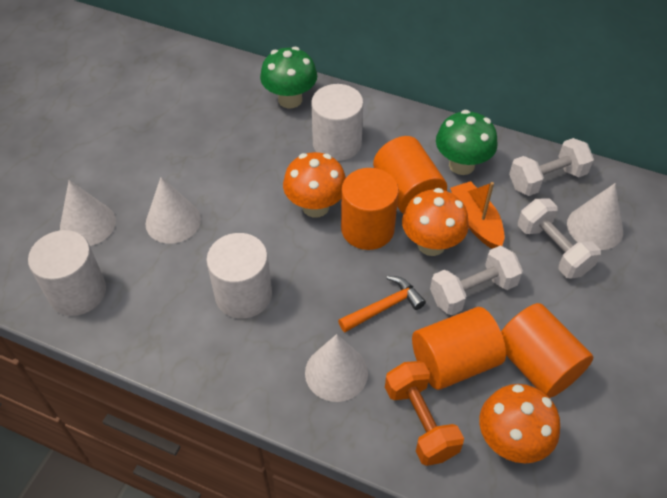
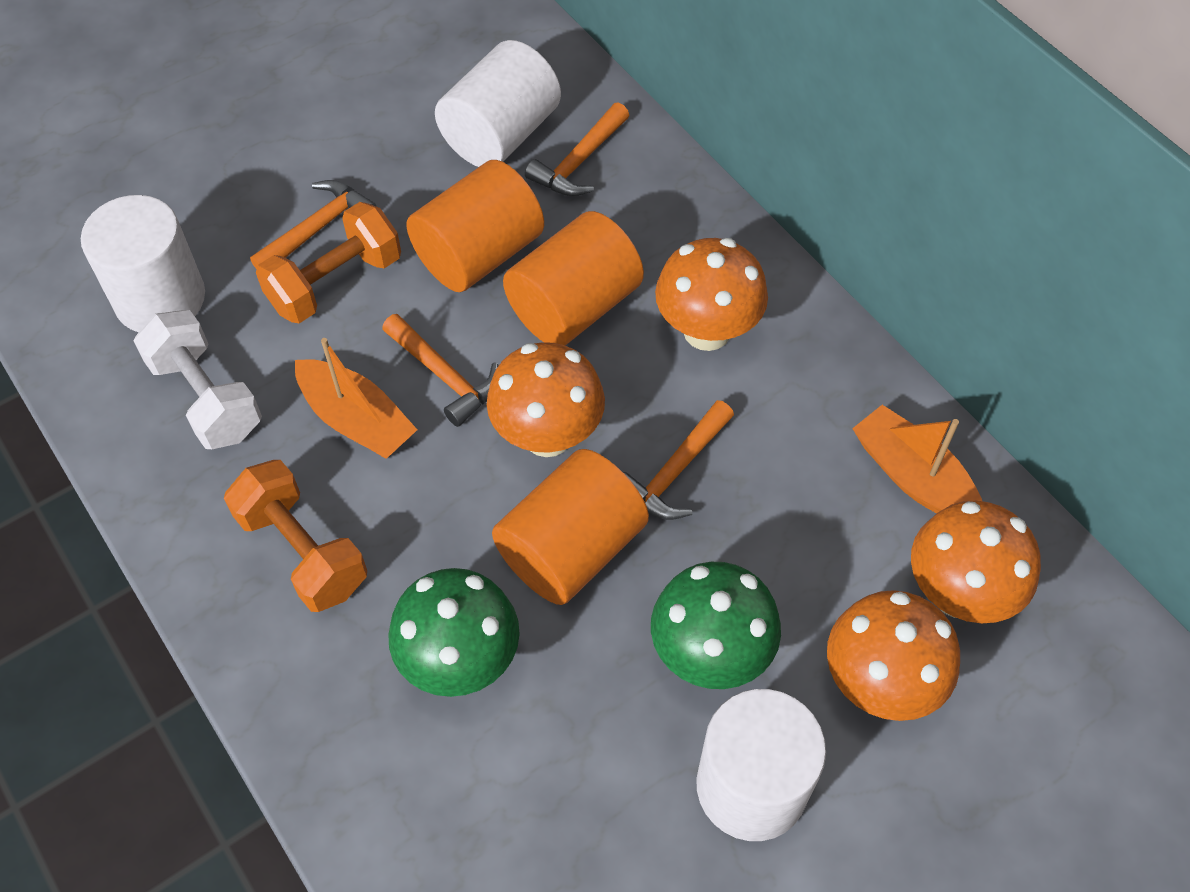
orange boat: 1 -> 2
orange cylinder: 4 -> 3
orange dumbbell: 1 -> 2
orange hammer: 1 -> 4
orange mushroom: 3 -> 4
white cone: 4 -> 0
white dumbbell: 3 -> 1

